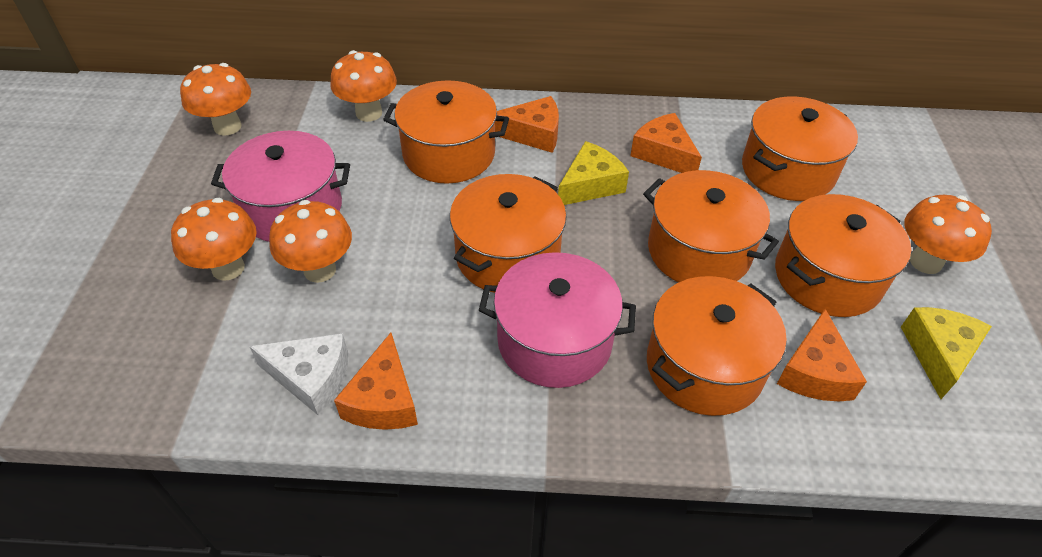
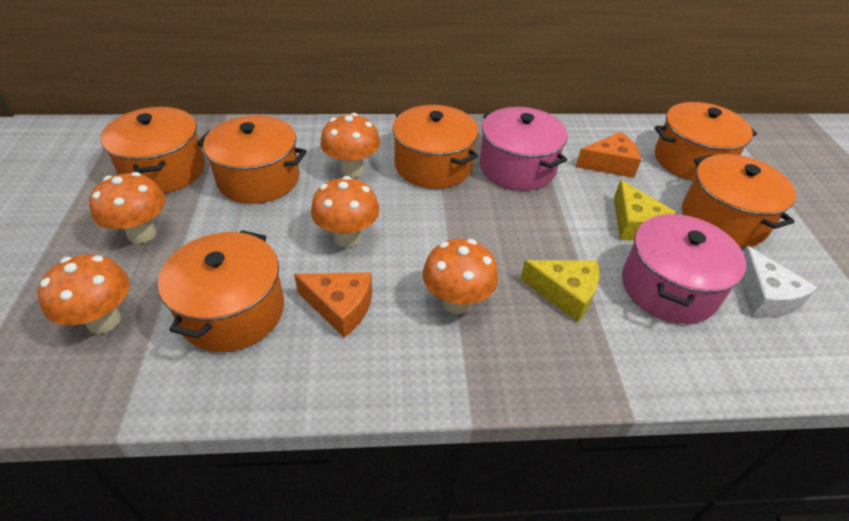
orange cheese: 4 -> 2

